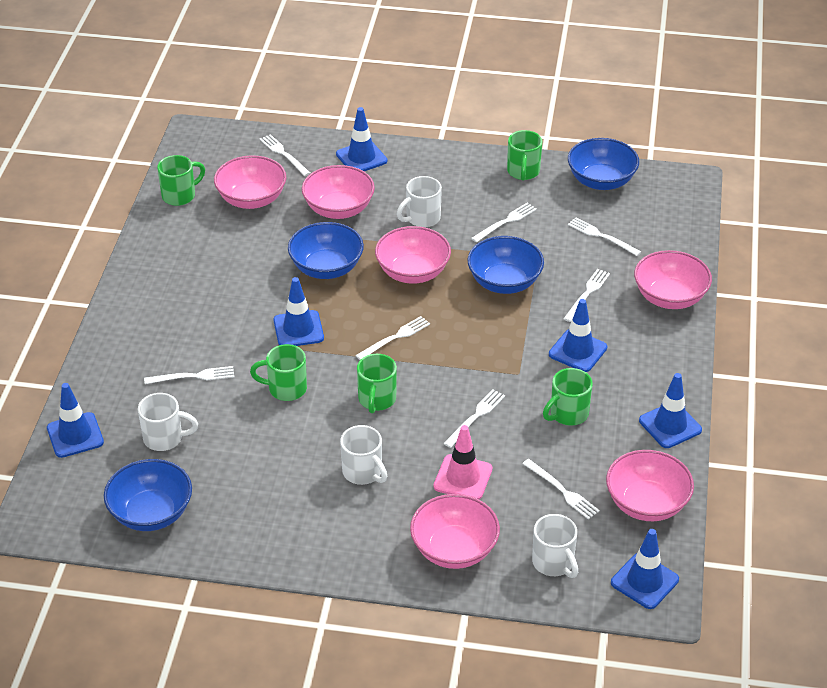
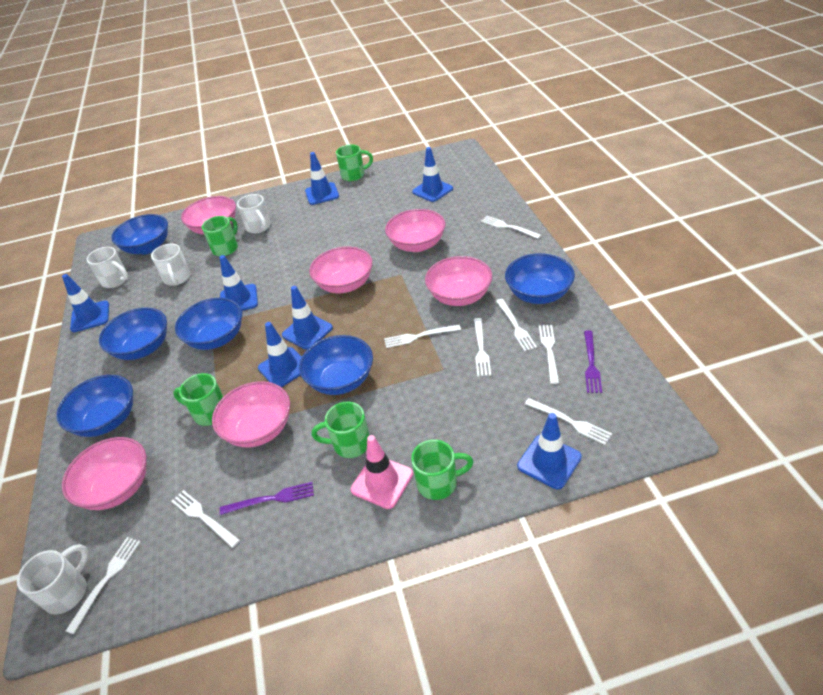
blue bowl: 4 -> 6
blue traffic cone: 6 -> 7
purple fork: 0 -> 2

